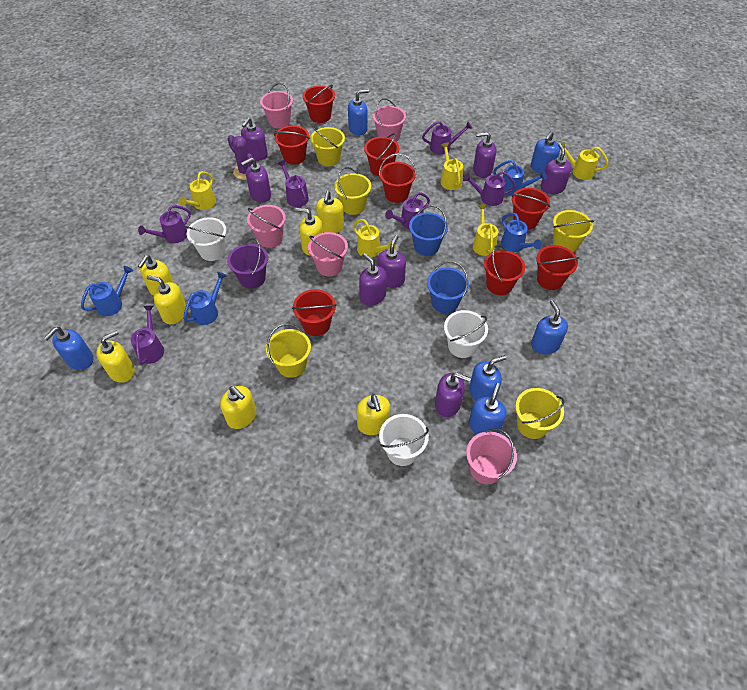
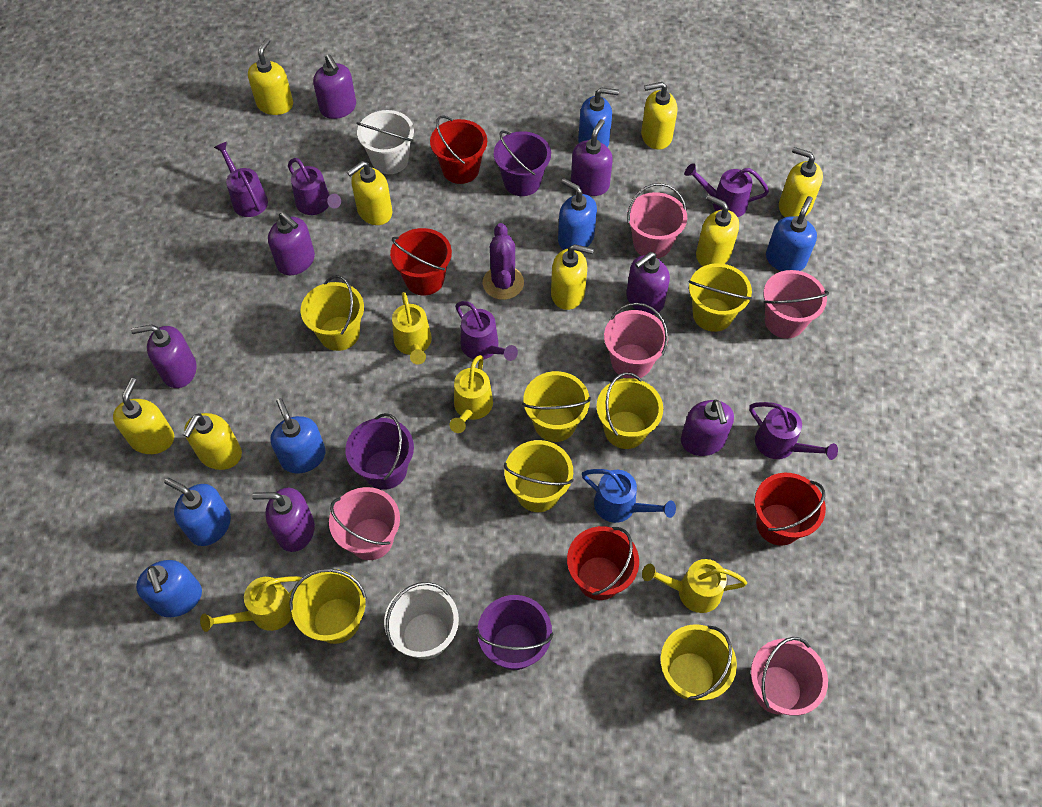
blue bucket: 2 -> 0
blue watering can: 4 -> 1
purple bucket: 1 -> 3
purple watering can: 6 -> 5
red bucket: 8 -> 4
white bucket: 3 -> 2
yellow bucket: 5 -> 7
yellow soap dispenser: 7 -> 8
yellow watering can: 5 -> 4

